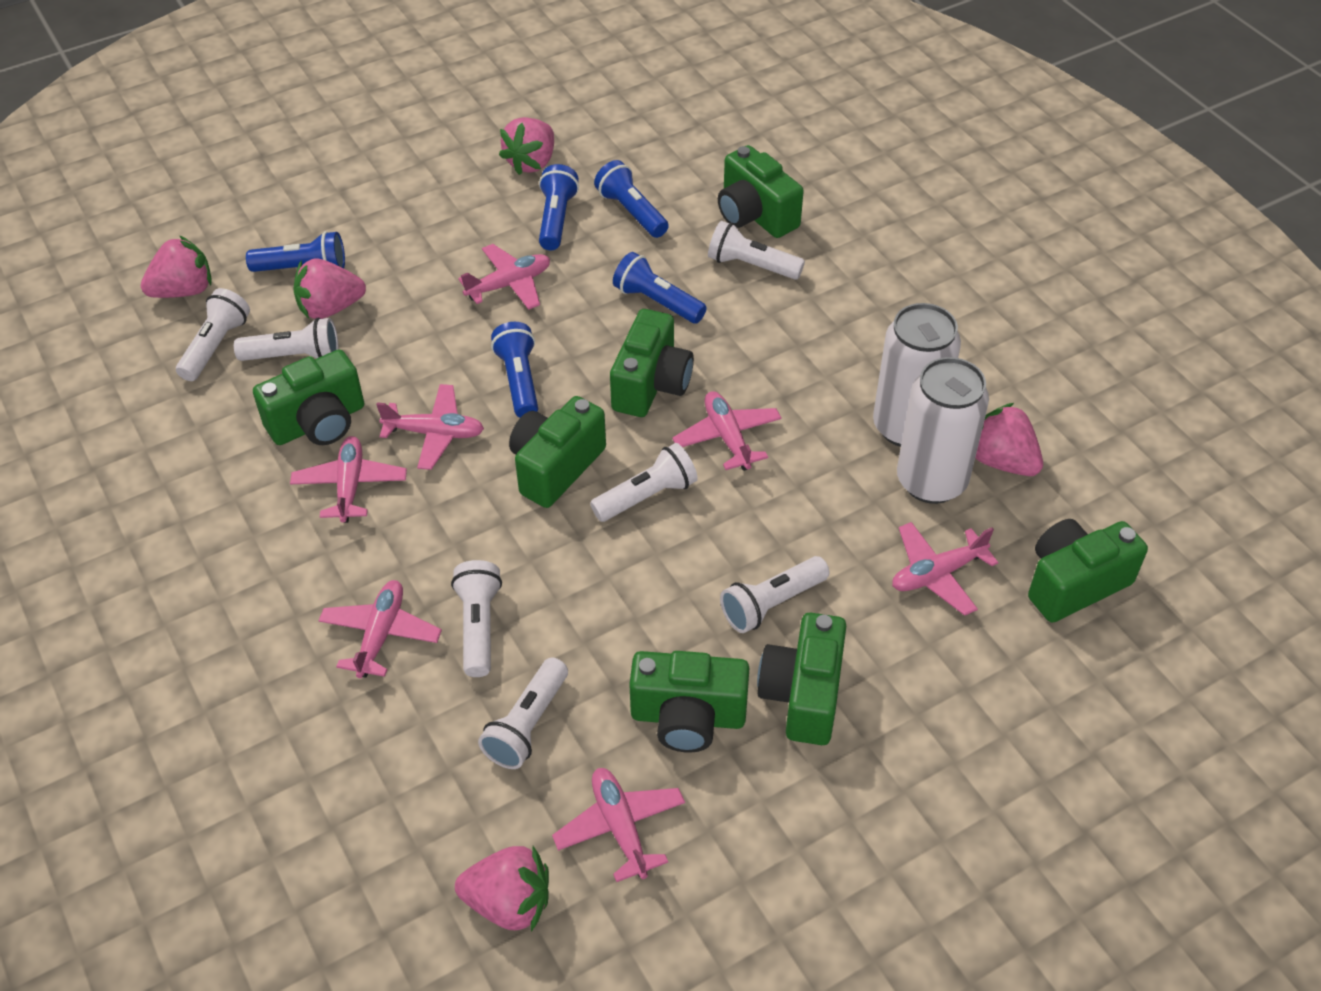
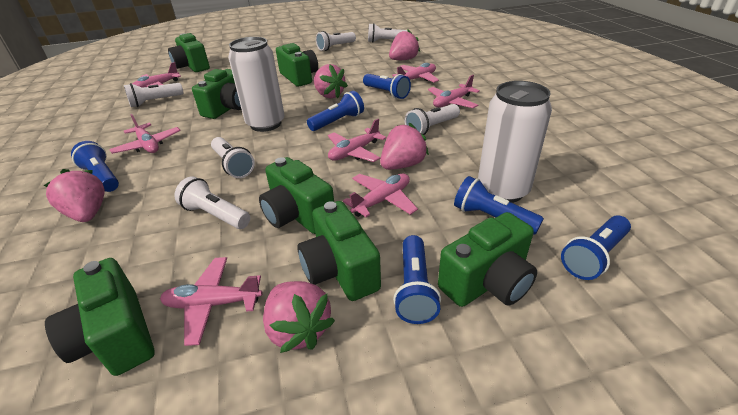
blue flashlight: 5 -> 6
white flashlight: 7 -> 6

